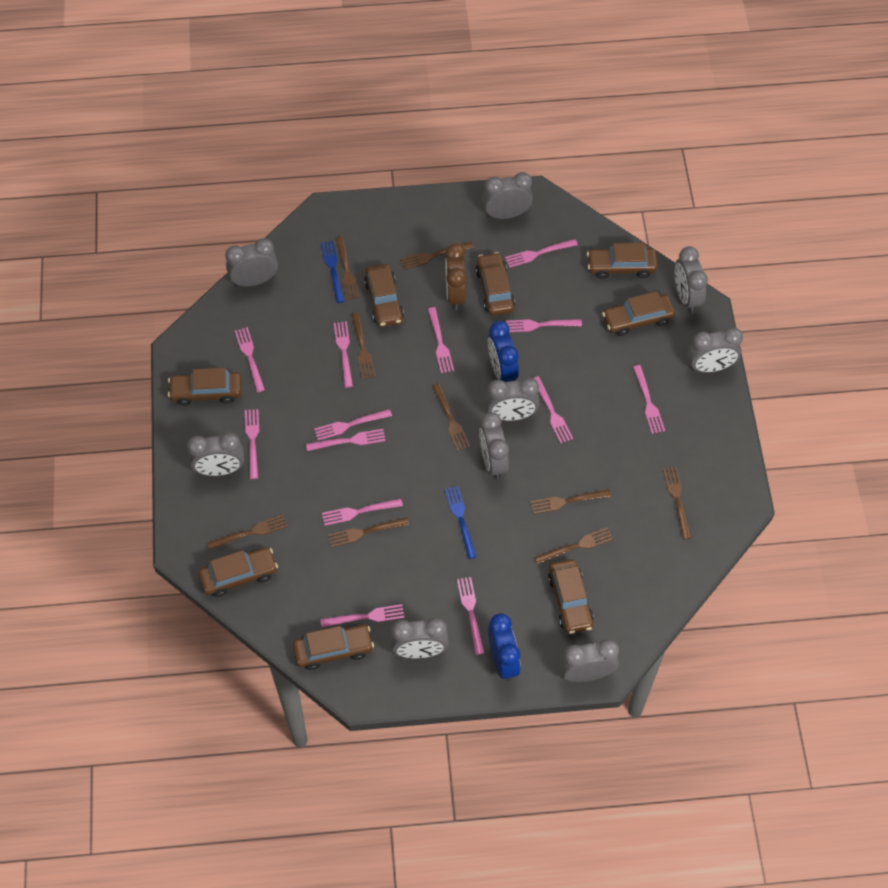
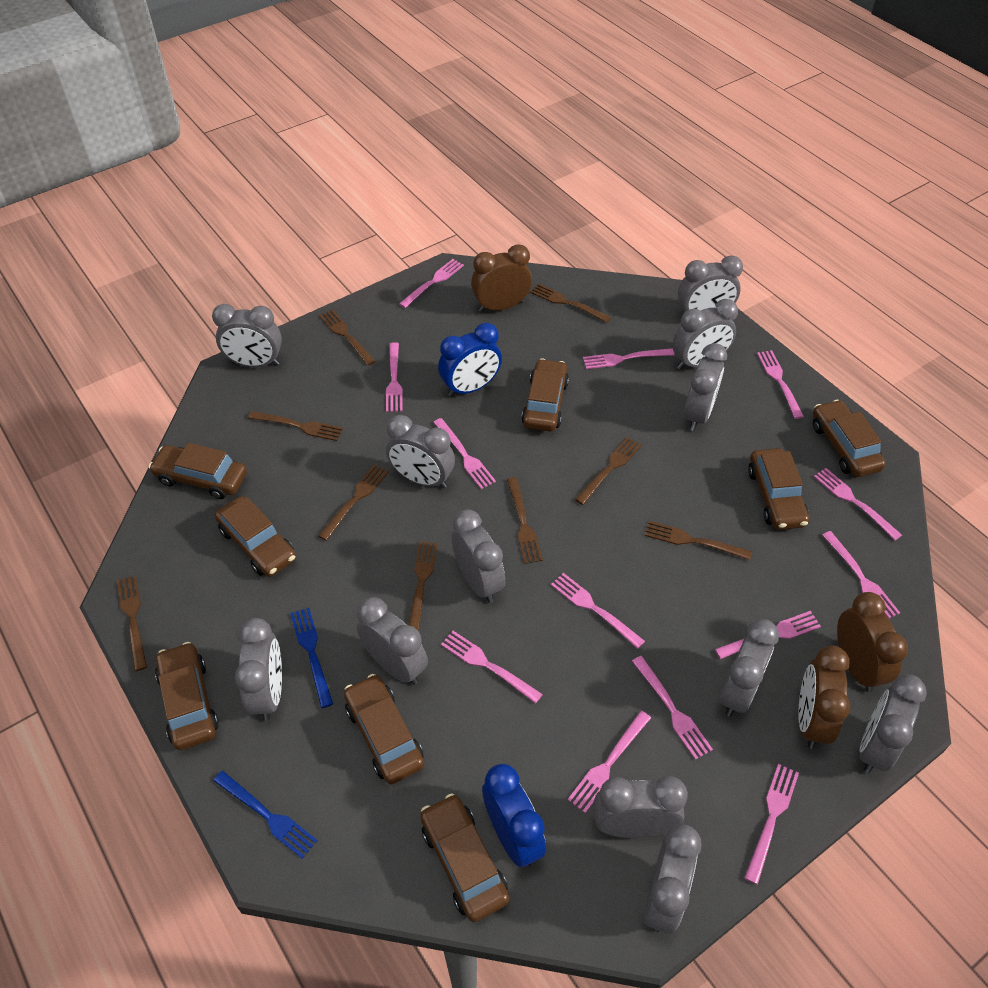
brown clock: 1 -> 3
grey clock: 9 -> 12

